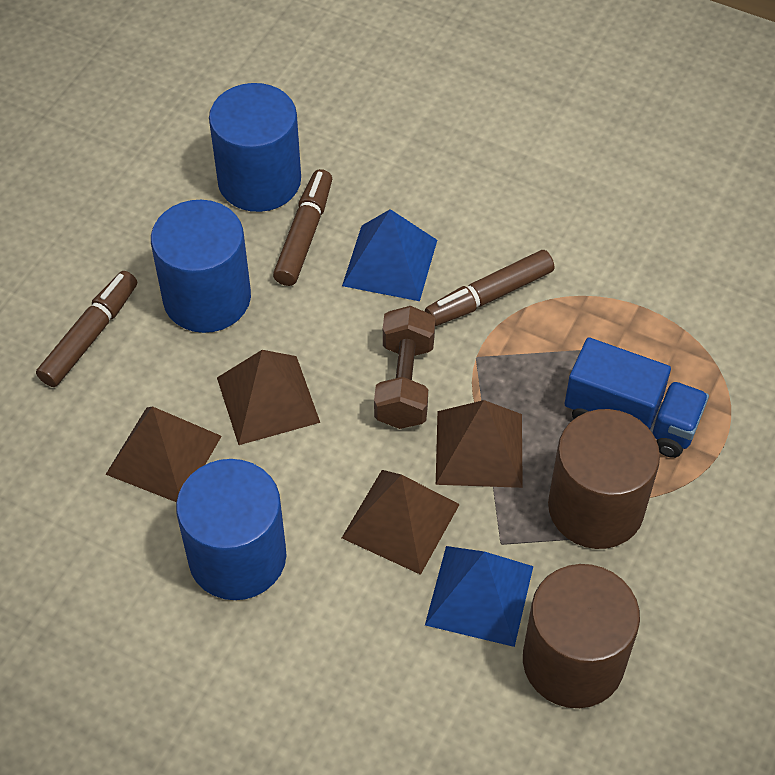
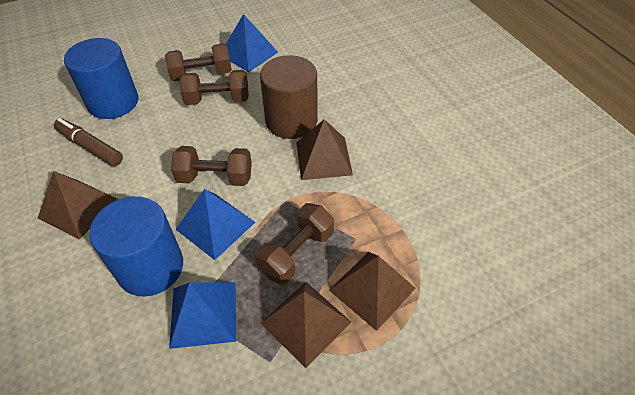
blue cylinder: 3 -> 2
blue pyramid: 2 -> 3
blue truck: 1 -> 0
brown cylinder: 2 -> 1
brown dumbbell: 1 -> 4
brown marker: 3 -> 1

